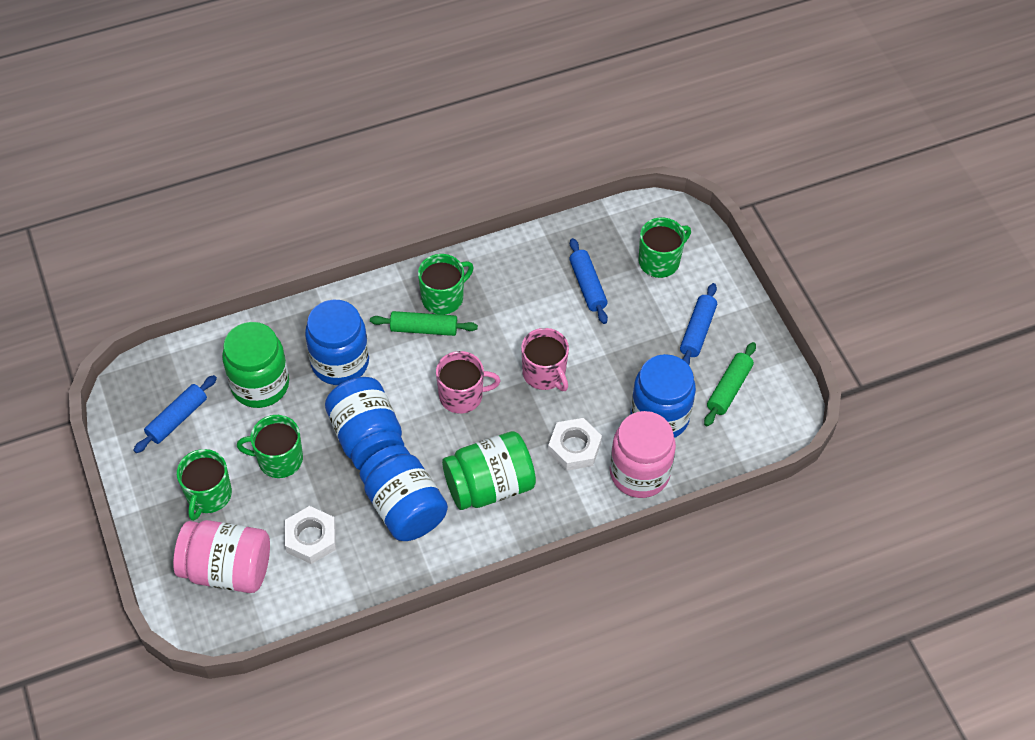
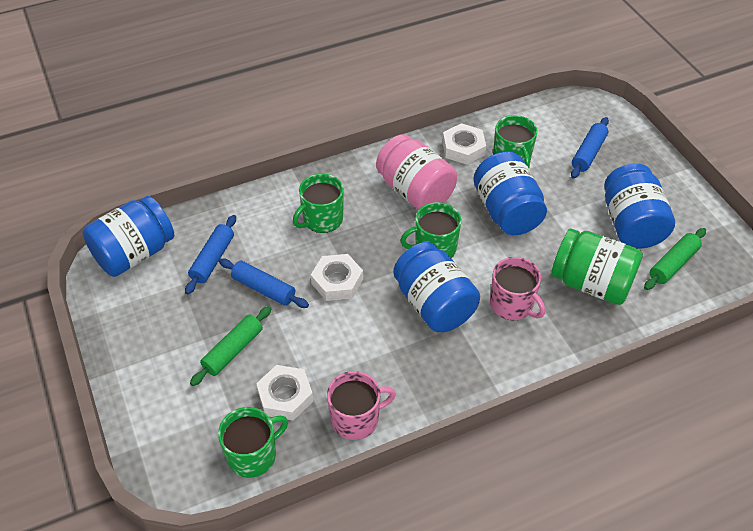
green jar: 2 -> 1
pink jar: 2 -> 1
white nut: 2 -> 3

